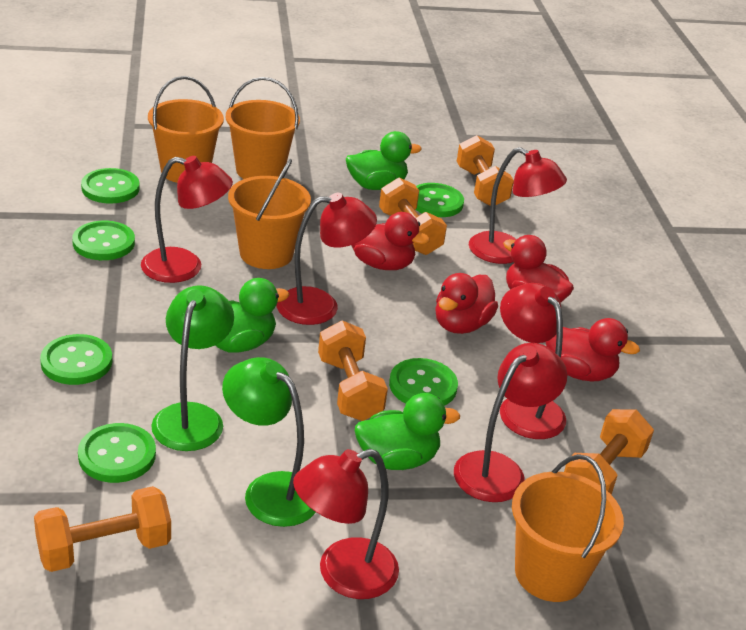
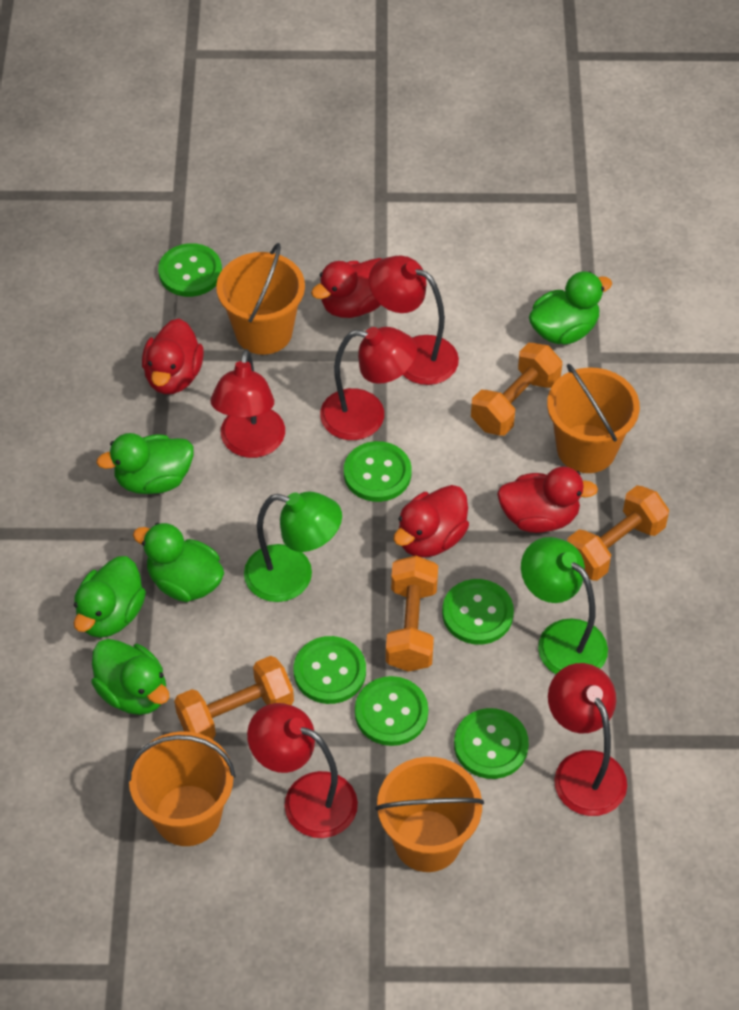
green duck: 3 -> 5
orange dumbbell: 5 -> 4
red lamp: 6 -> 5

